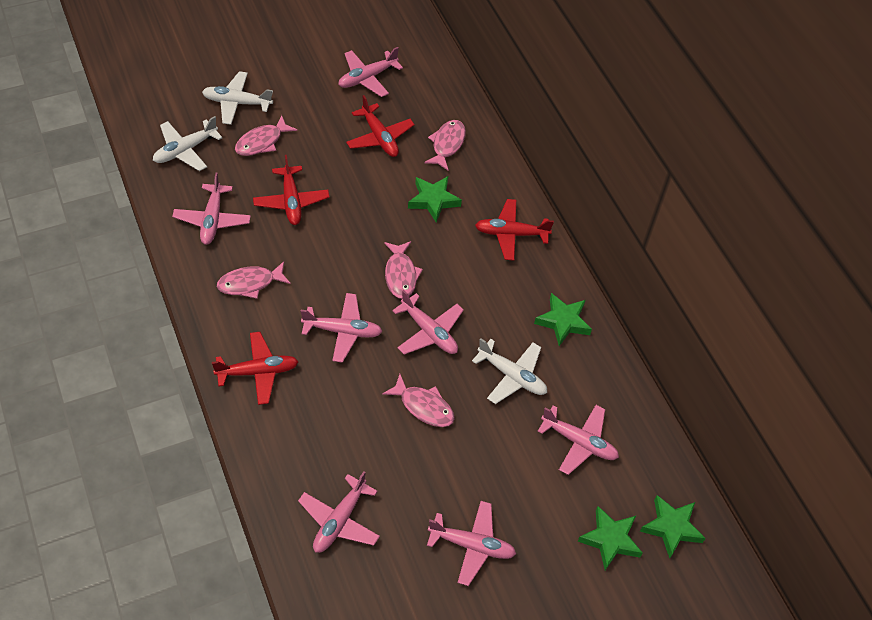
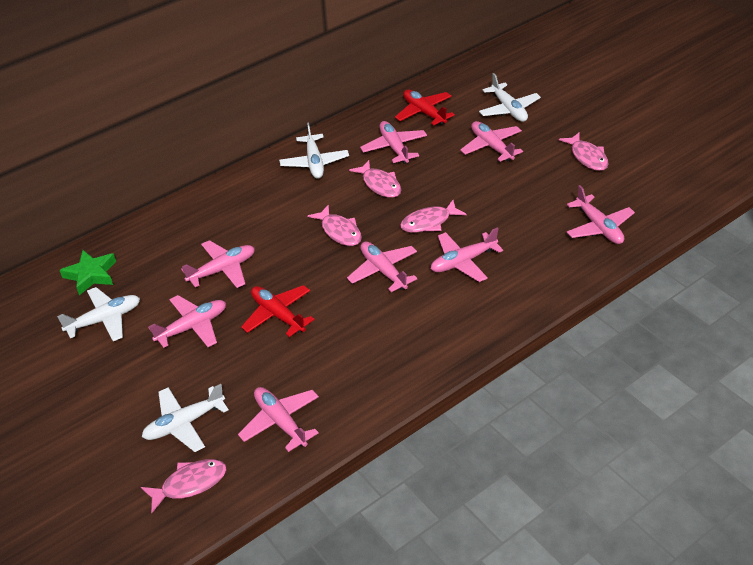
green star: 4 -> 1
pink plane: 7 -> 8
red plane: 4 -> 2
white plane: 3 -> 4

